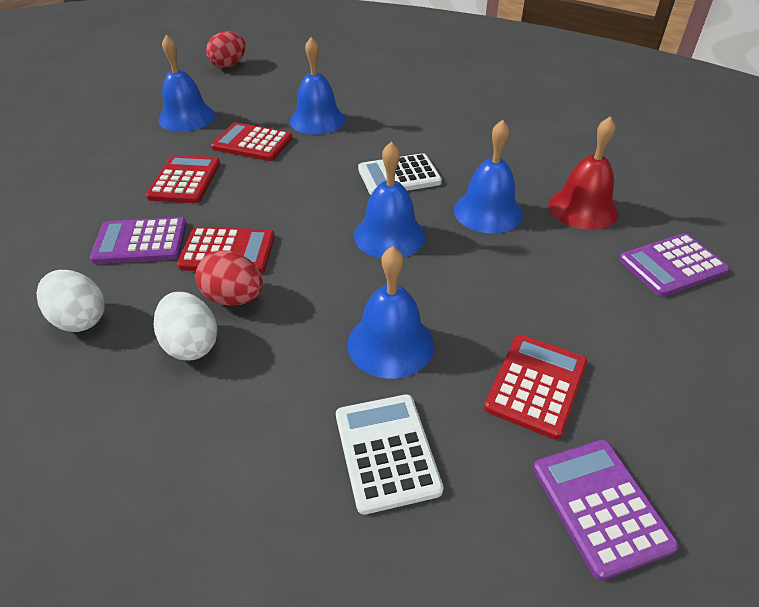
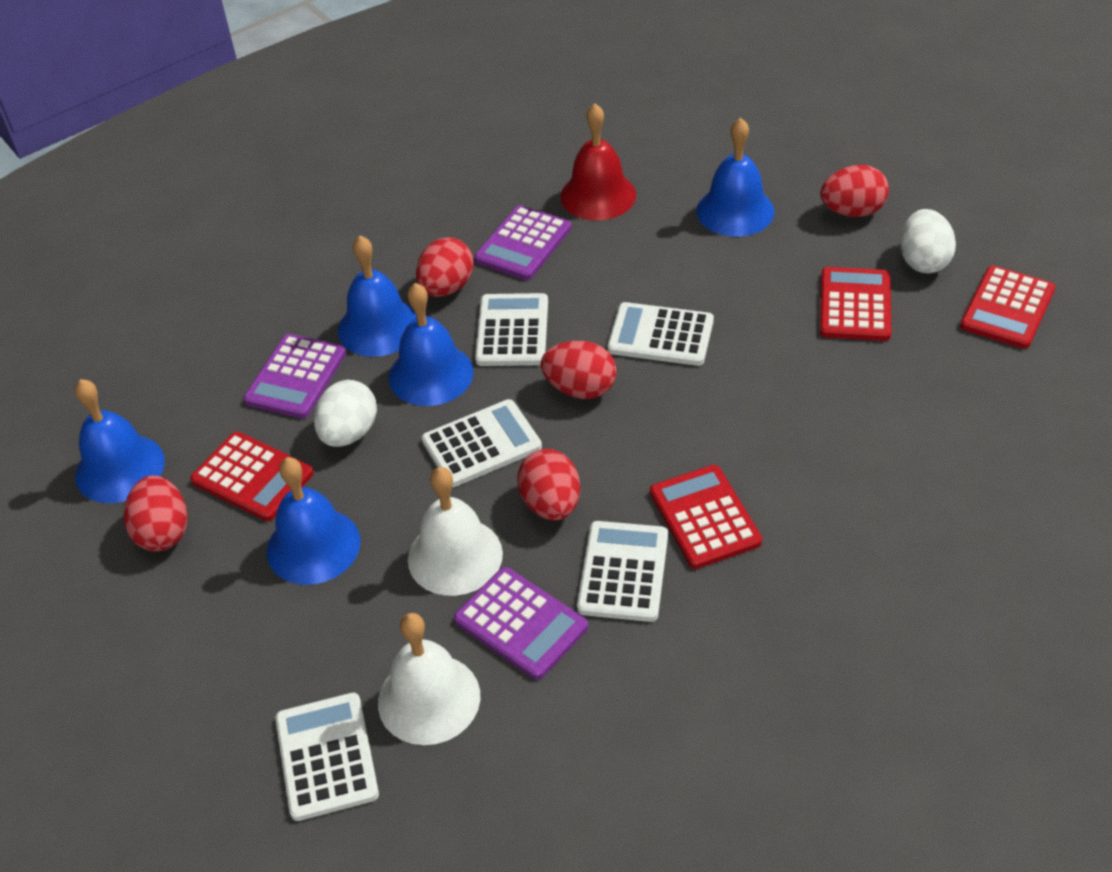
red egg: 2 -> 5
white bell: 0 -> 2
white calculator: 2 -> 5

